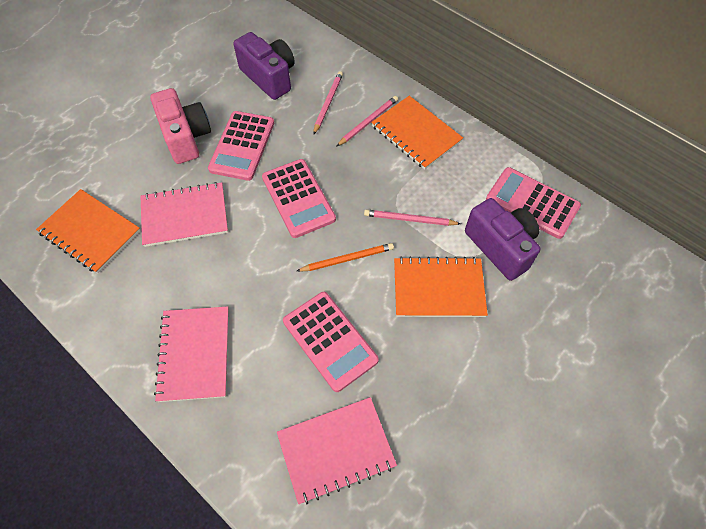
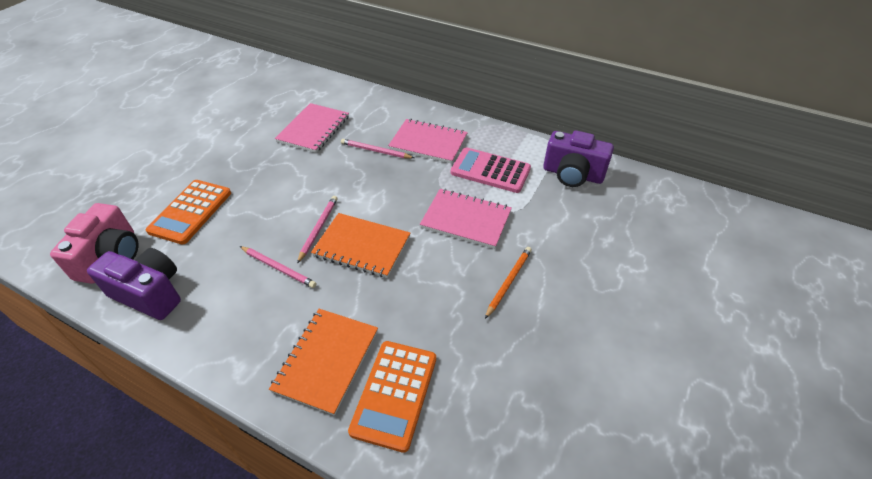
orange calculator: 0 -> 2
orange notebook: 3 -> 2
pink calculator: 4 -> 1

